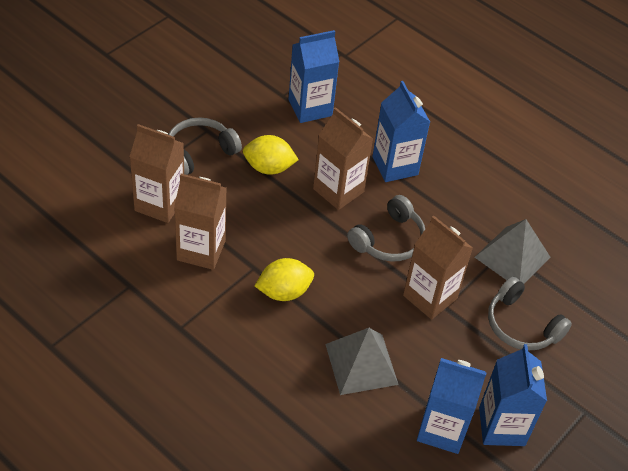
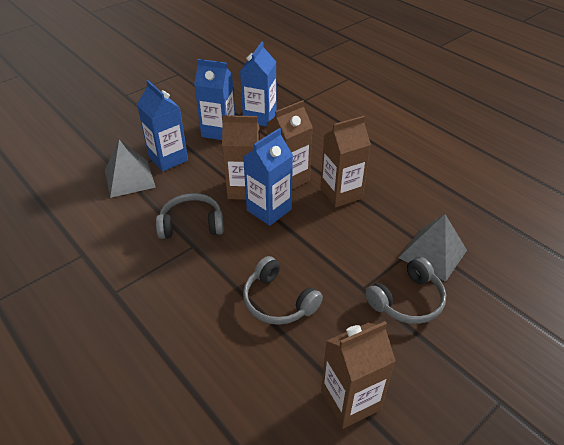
yellow lemon: 2 -> 0

